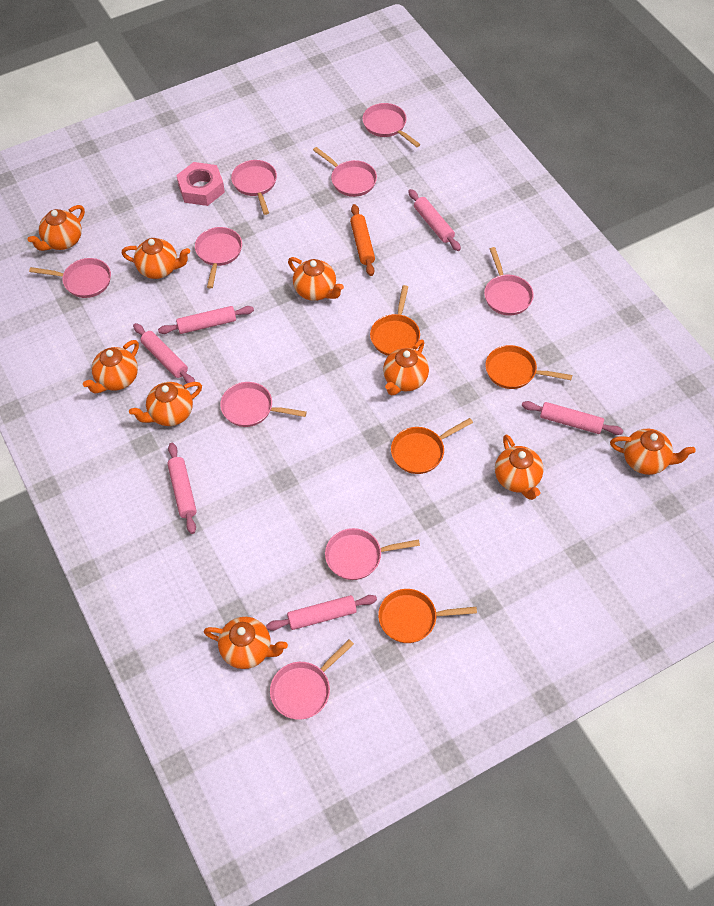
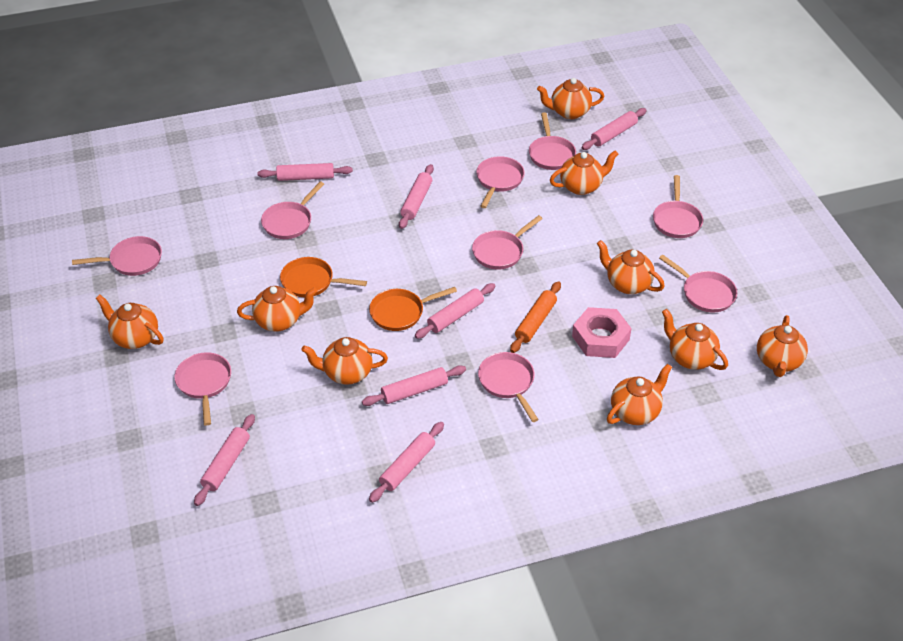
orange pan: 4 -> 2
pink rolling pin: 6 -> 7

